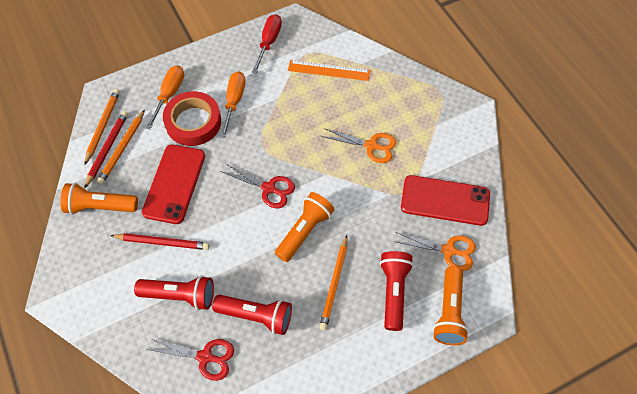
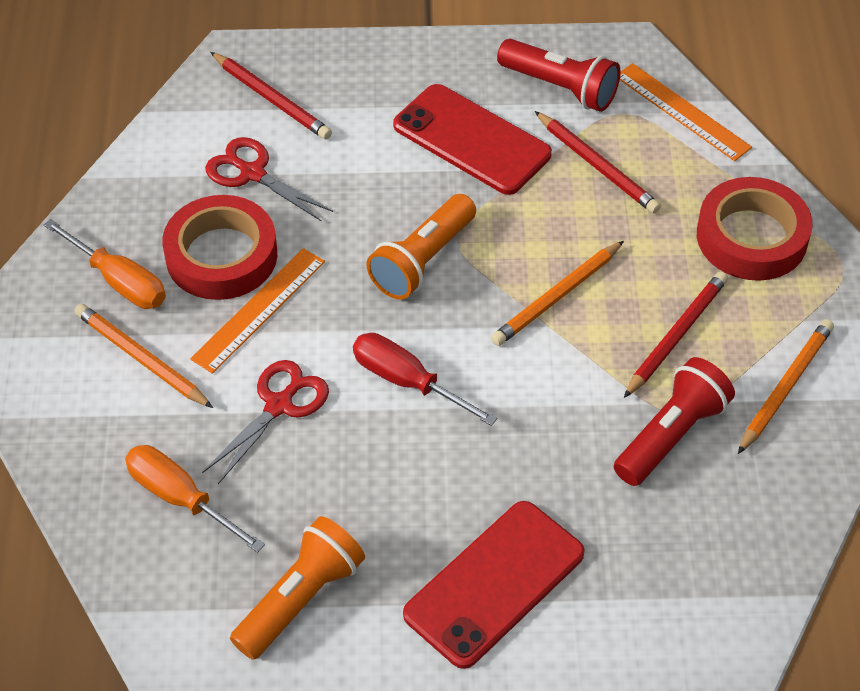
orange flashlight: 3 -> 2
orange ruler: 1 -> 2
orange scissors: 2 -> 0
red flashlight: 3 -> 2
red pencil: 2 -> 3
red tape: 1 -> 2

